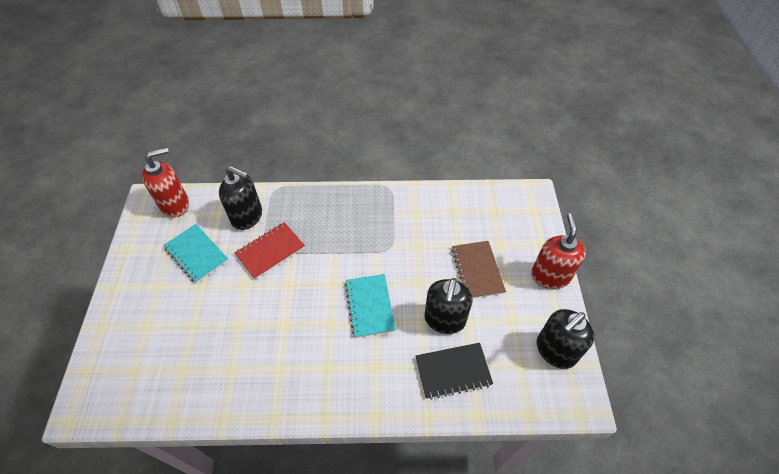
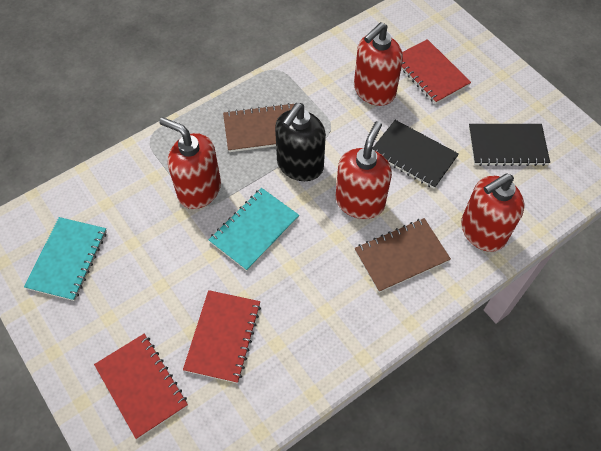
black notebook: 1 -> 2
black soap dispenser: 3 -> 1
brown notebook: 1 -> 2
red notebook: 1 -> 3
red soap dispenser: 2 -> 4

